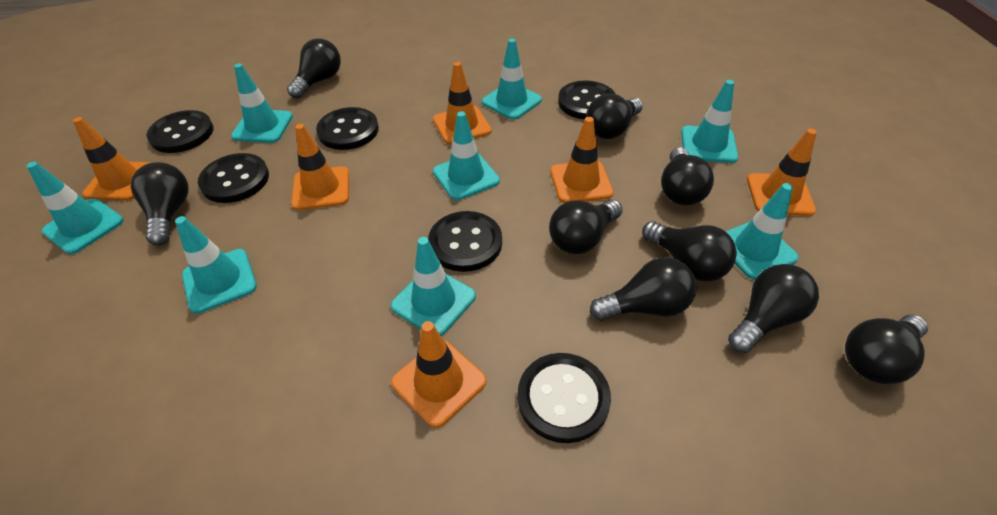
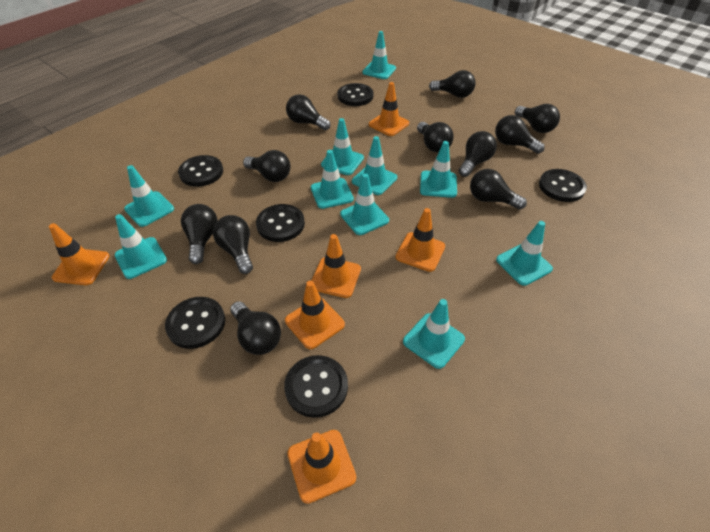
black light bulb: 9 -> 11
turquoise traffic cone: 8 -> 10

